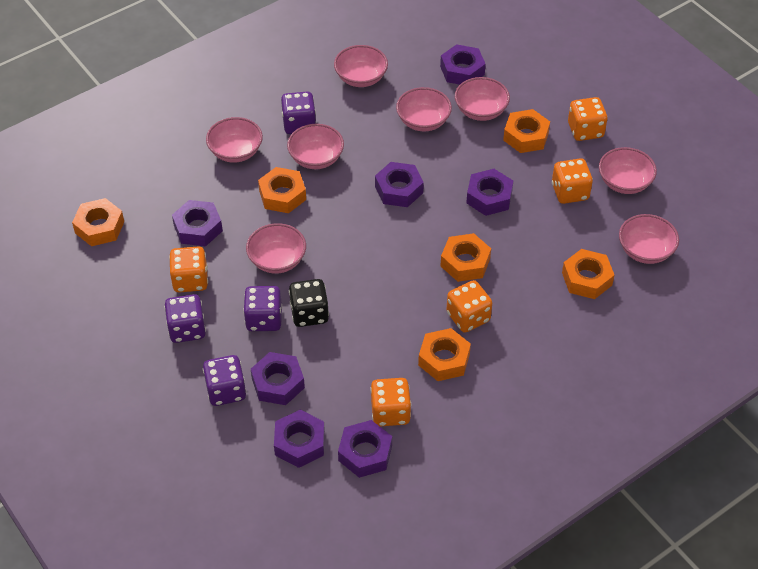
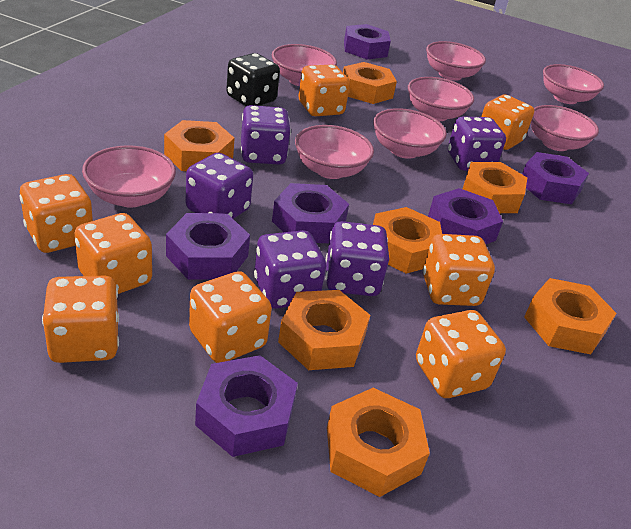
orange dice: 5 -> 8
orange nut: 6 -> 7
purple dice: 4 -> 5
purple nut: 7 -> 6

